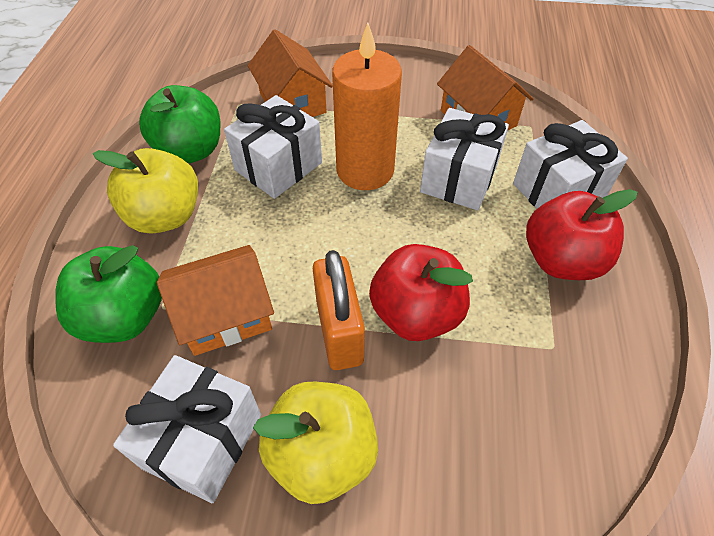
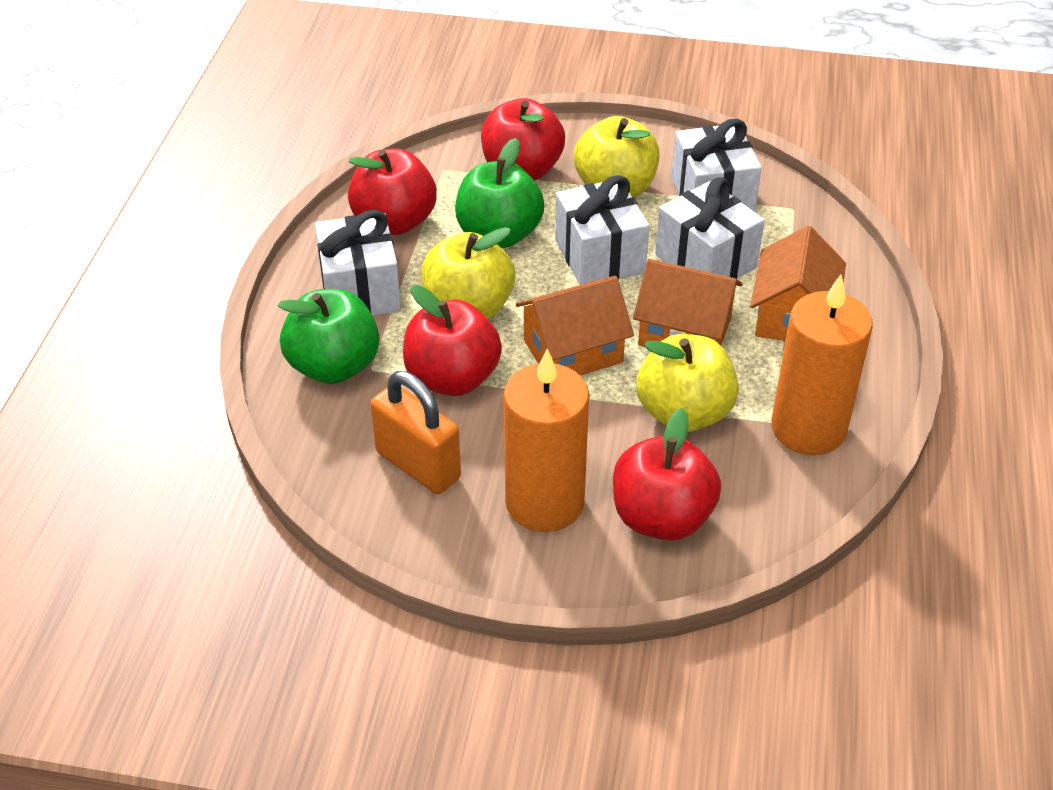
orange candle: 1 -> 2
red apple: 2 -> 4
yellow apple: 2 -> 3

